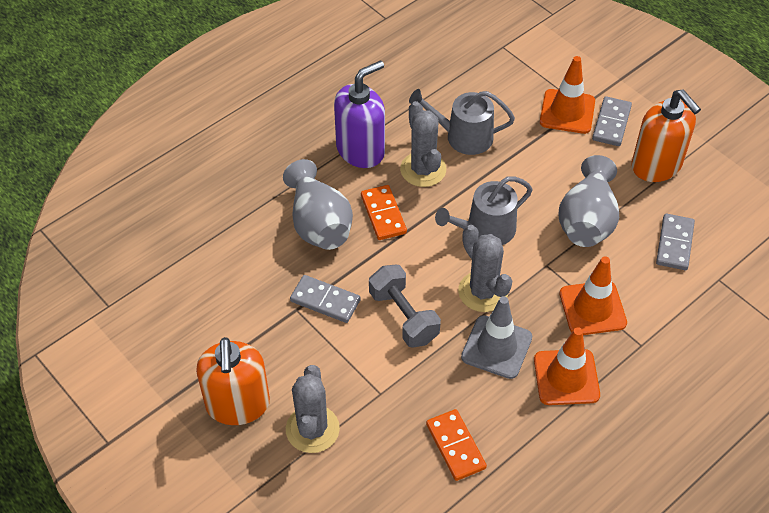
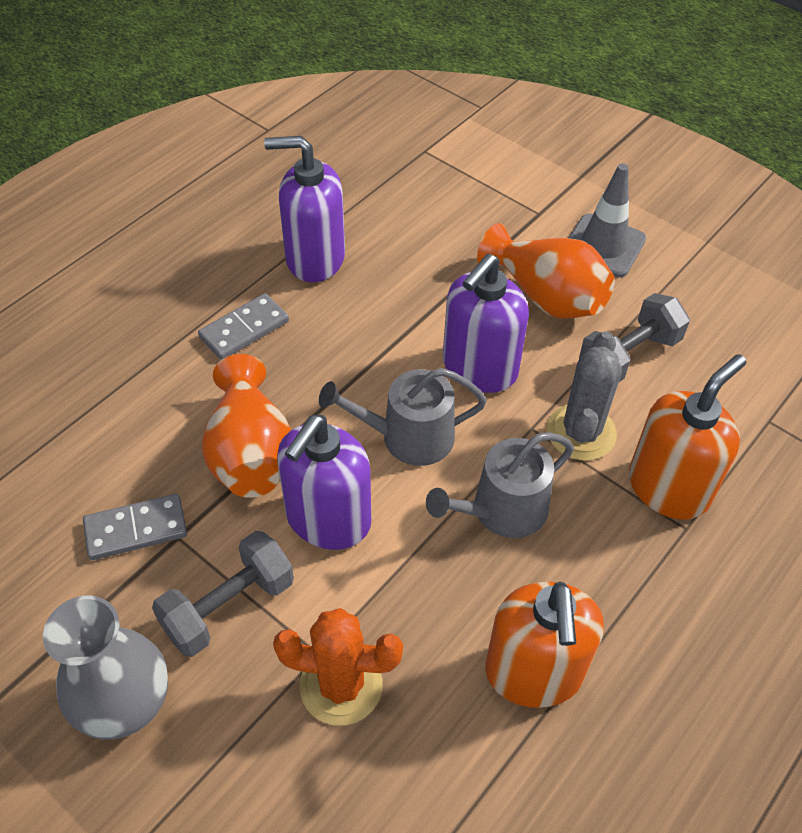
grey cactus: 3 -> 1
grey domino: 3 -> 2
grey dumbbell: 1 -> 2
grey vase: 2 -> 1
orange cactus: 0 -> 1
orange domino: 2 -> 0
orange traffic cone: 3 -> 0
orange vase: 0 -> 2
purple soap dispenser: 1 -> 3

